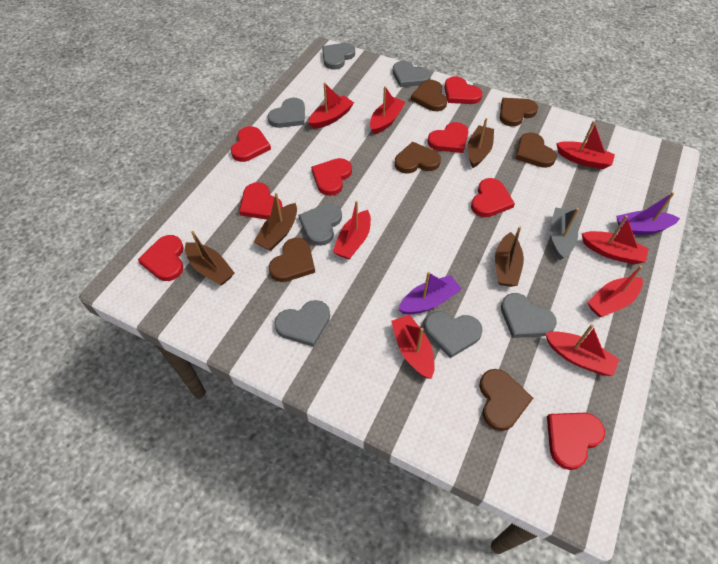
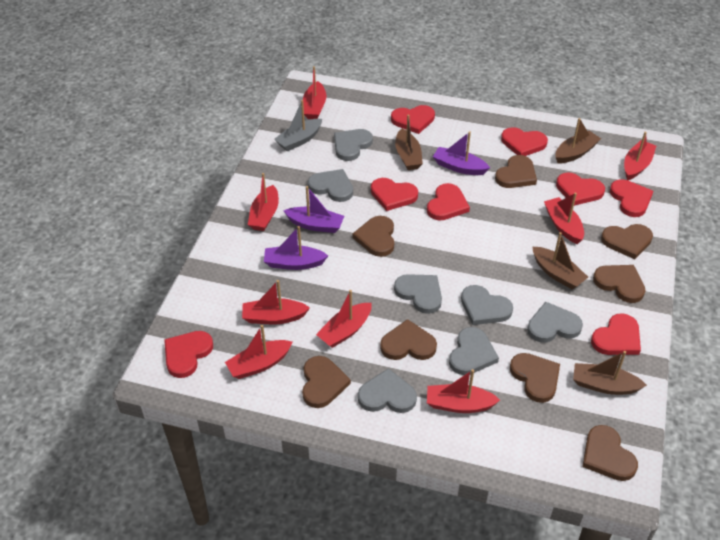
brown heart: 6 -> 8
purple boat: 2 -> 3

